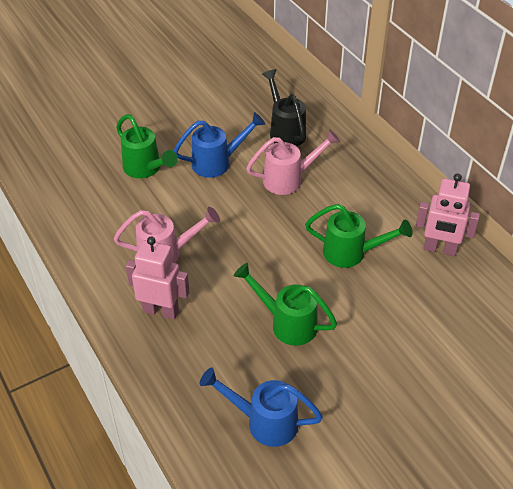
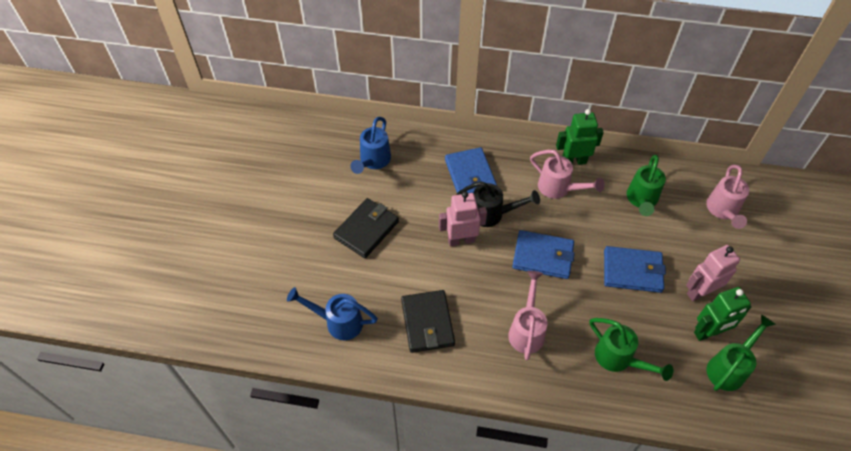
black wallet: 0 -> 2
blue wallet: 0 -> 3
green robot: 0 -> 2
pink watering can: 2 -> 3

